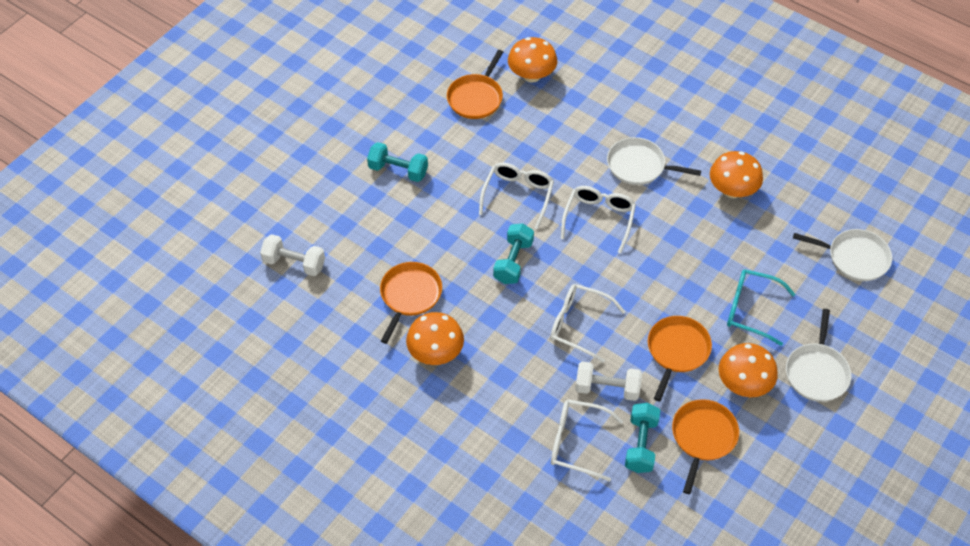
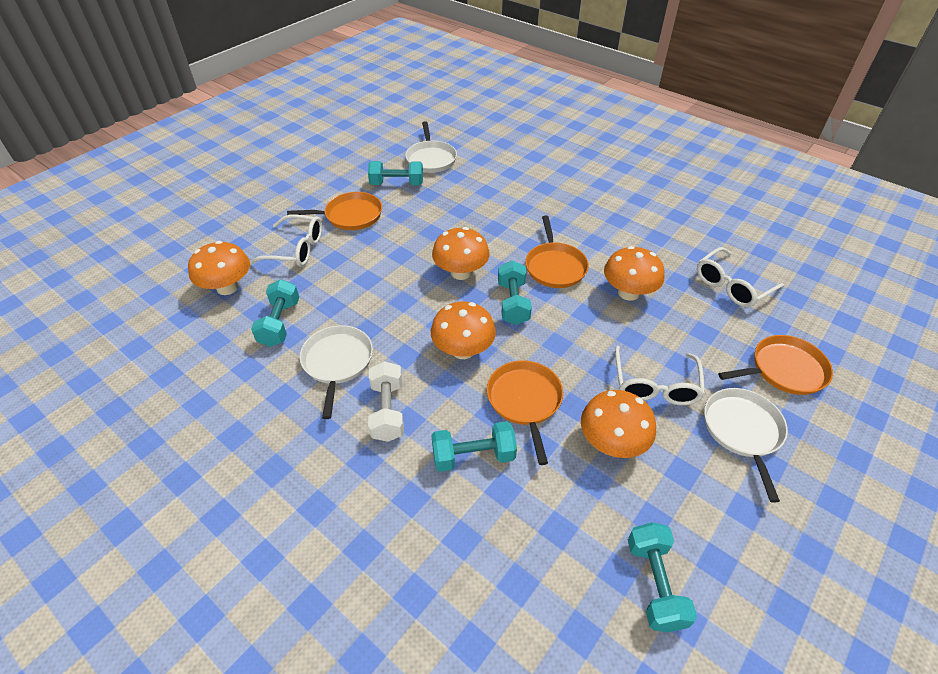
orange mushroom: 4 -> 5
turquoise dumbbell: 3 -> 5
turquoise glasses: 1 -> 0
white dumbbell: 2 -> 1
white glasses: 4 -> 3

